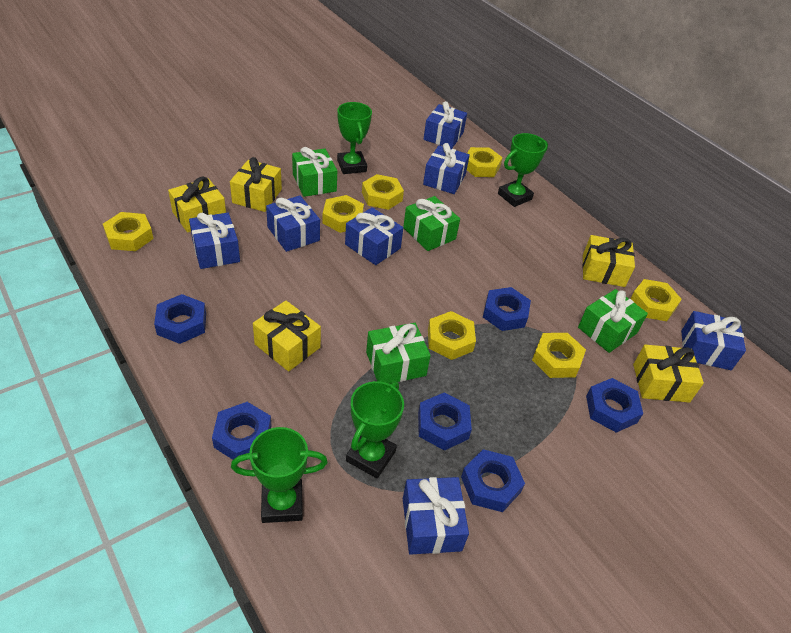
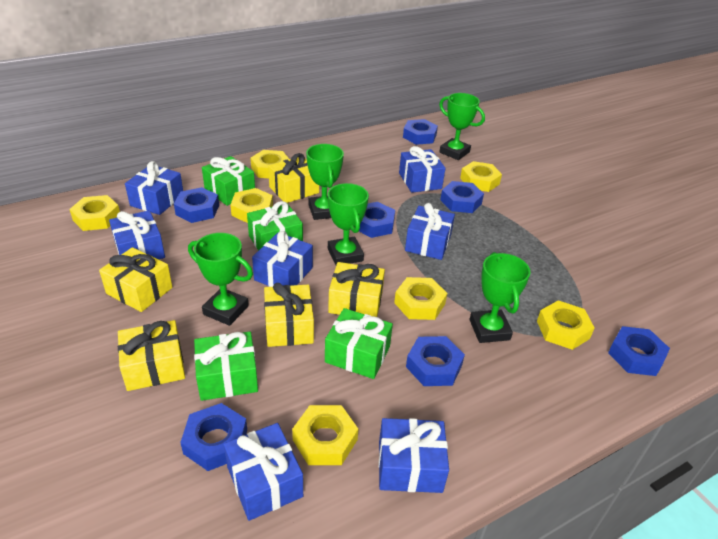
blue nut: 6 -> 7
green trophy: 4 -> 5

